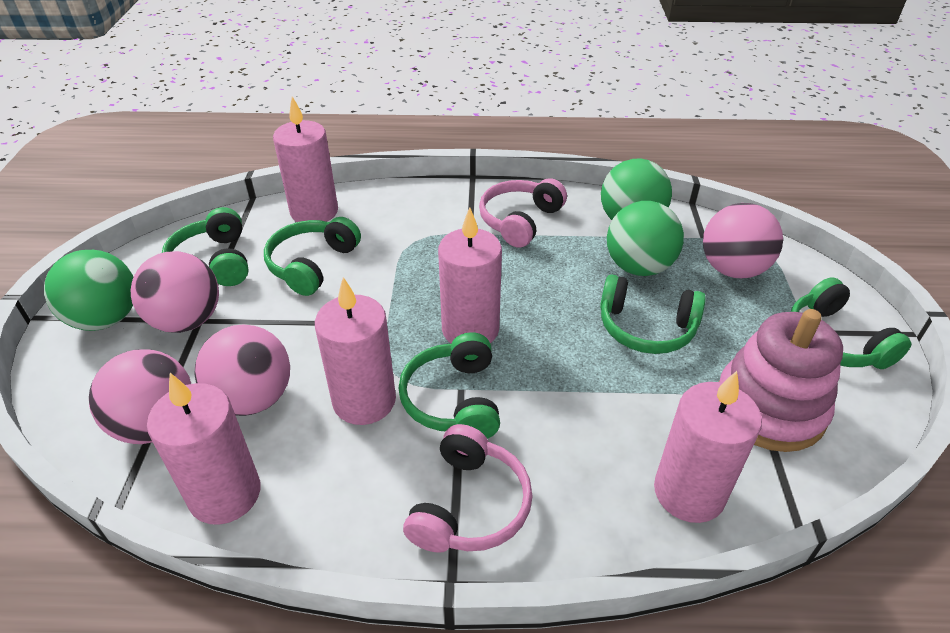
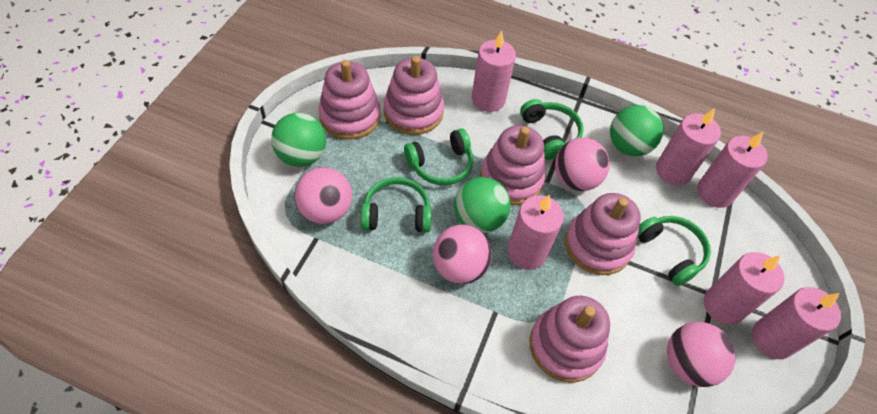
green headphones: 5 -> 4
pink candle: 5 -> 6
pink headphones: 2 -> 0
pink stacking toy: 1 -> 5

